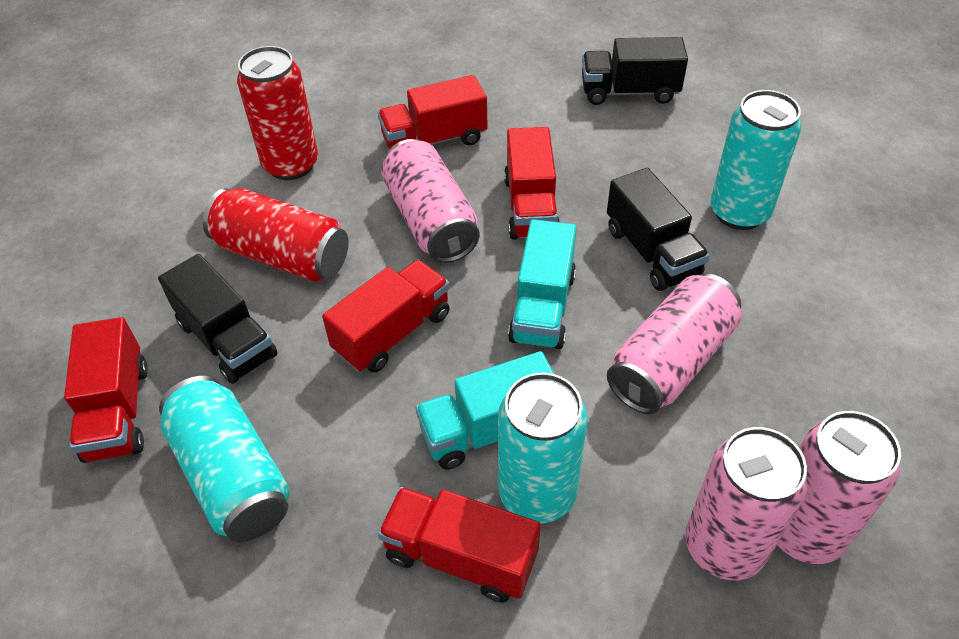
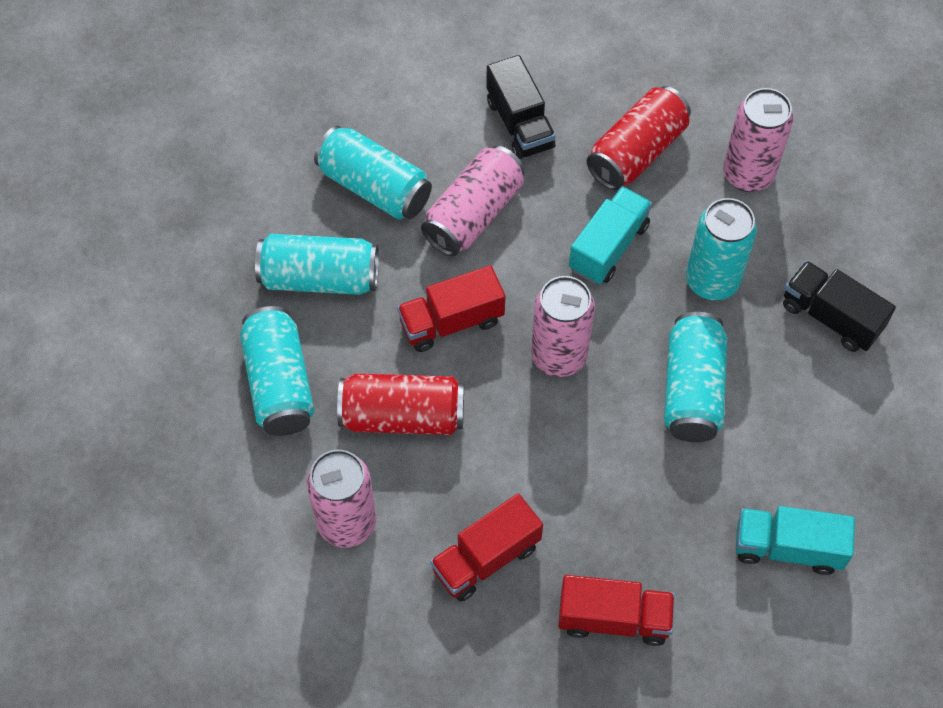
black truck: 3 -> 2
red truck: 5 -> 3
turquoise can: 3 -> 5

